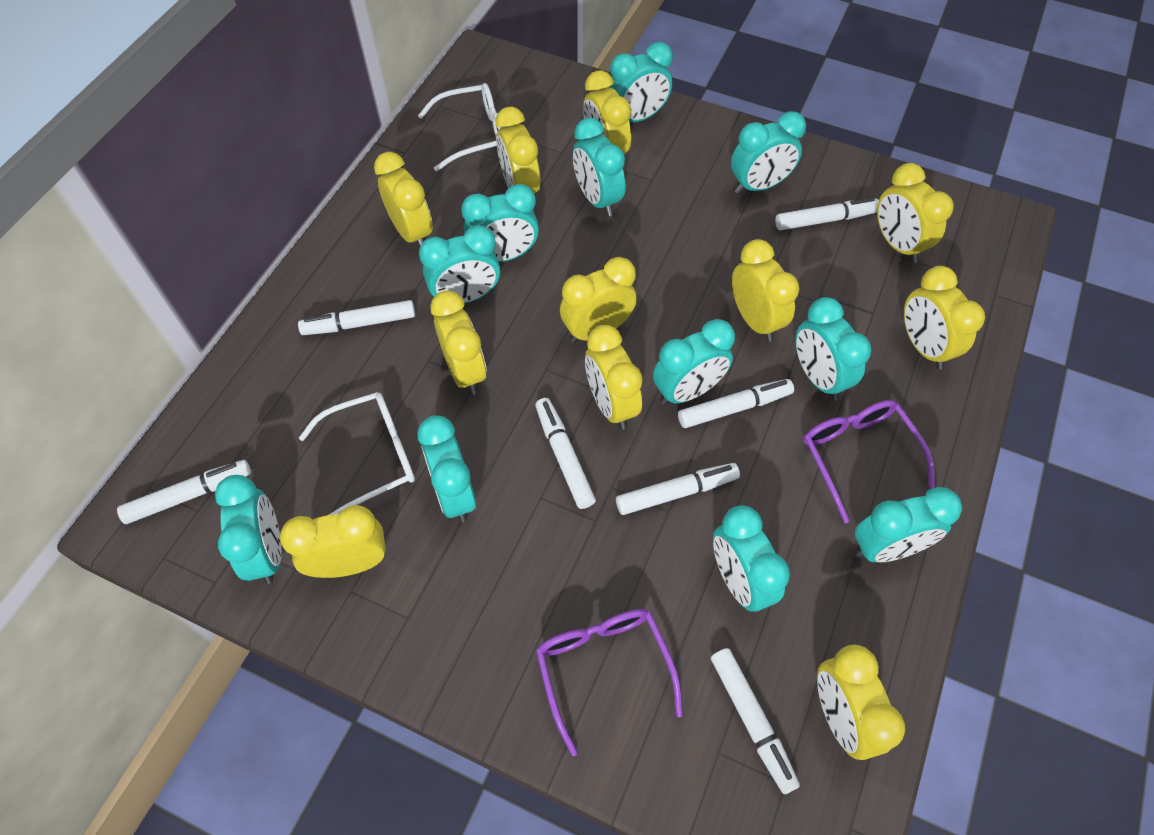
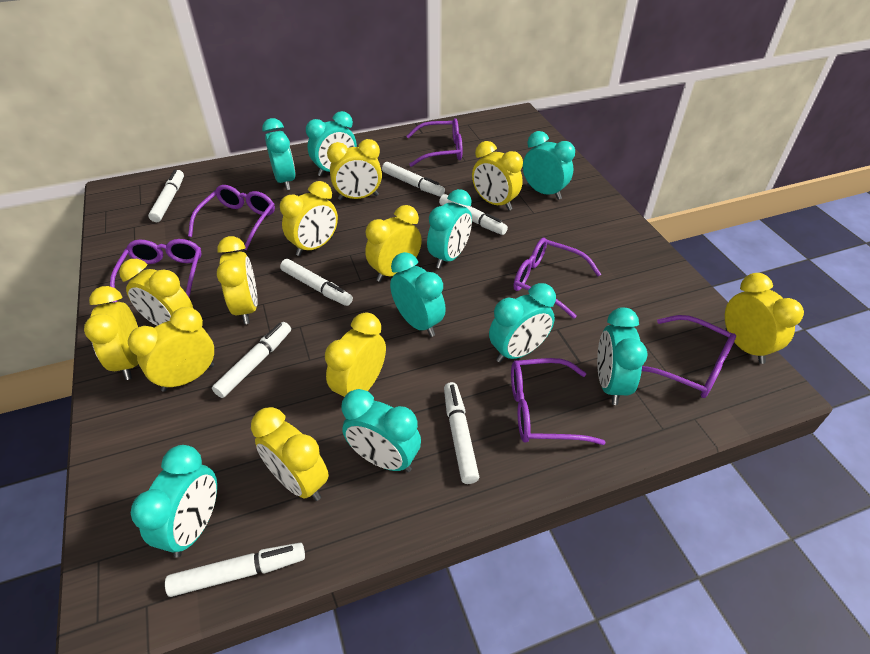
purple glasses: 2 -> 6
turquoise clock: 11 -> 9
white glasses: 2 -> 0

